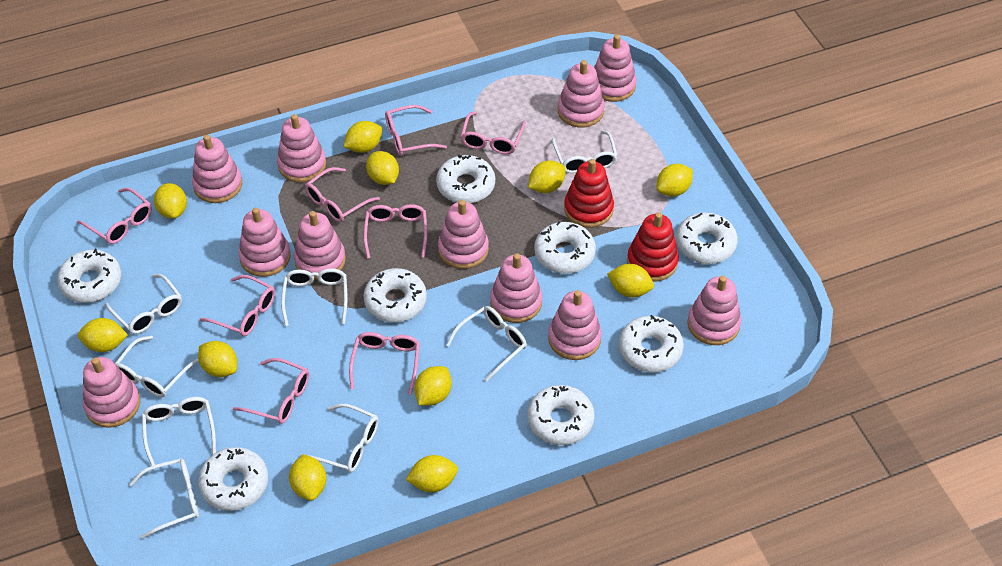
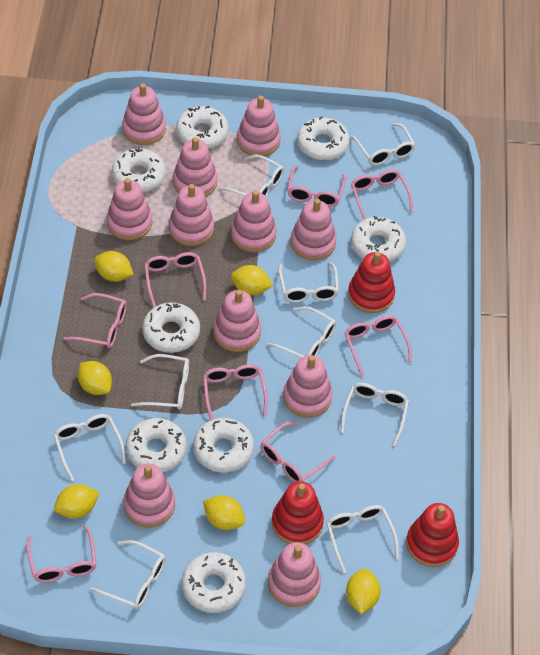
red stacking toy: 2 -> 3
white glasses: 8 -> 9
yellow lemon: 11 -> 6

